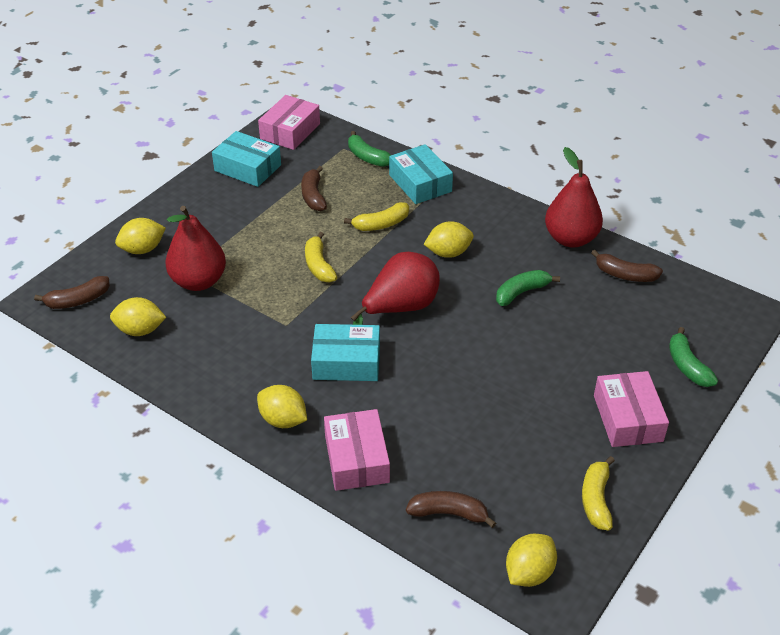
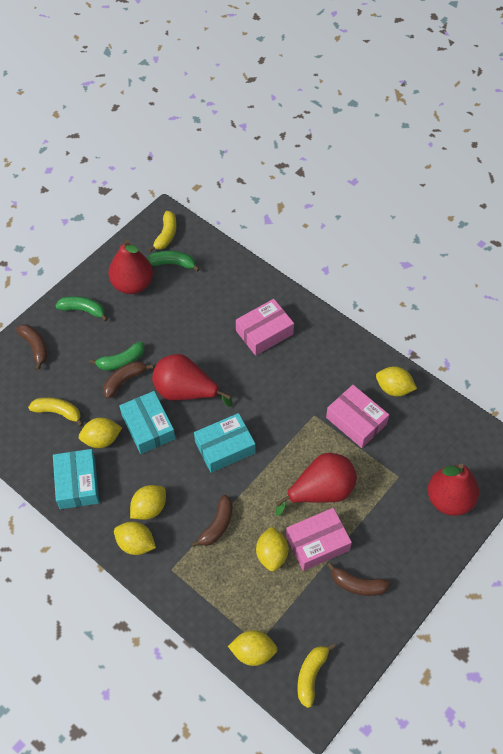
red pear: 3 -> 4
yellow lemon: 5 -> 6

